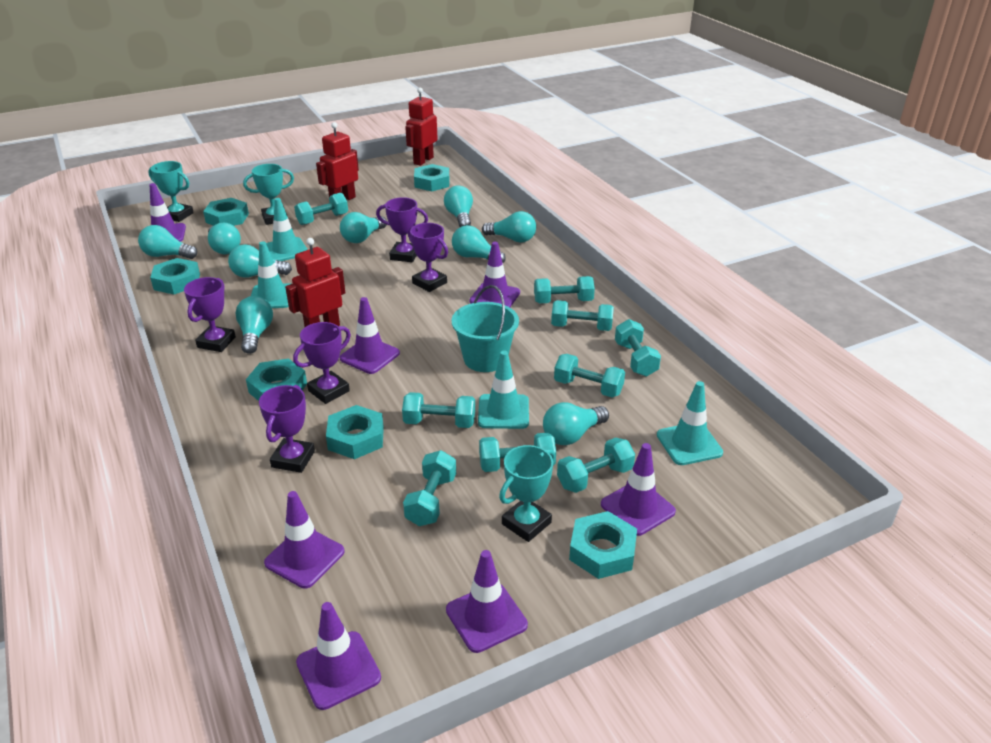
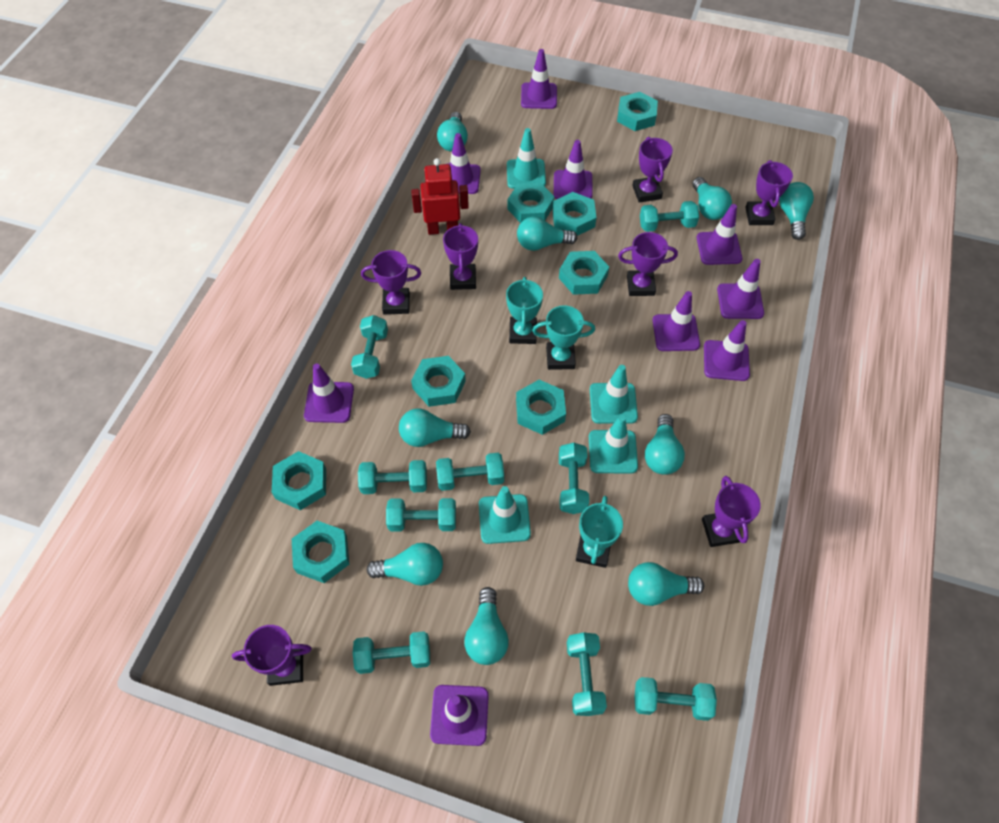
purple traffic cone: 7 -> 9
purple trophy: 5 -> 7
red robot: 3 -> 1
turquoise bucket: 1 -> 0
turquoise nut: 6 -> 8

